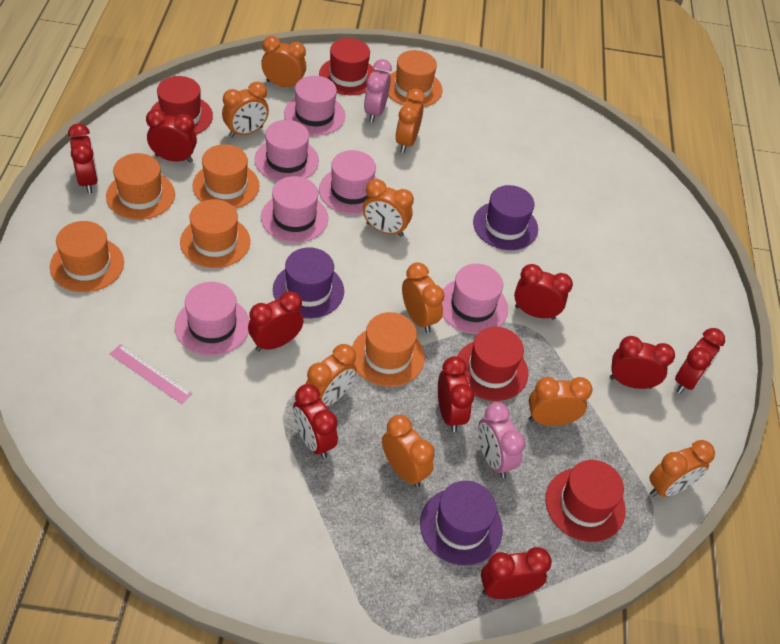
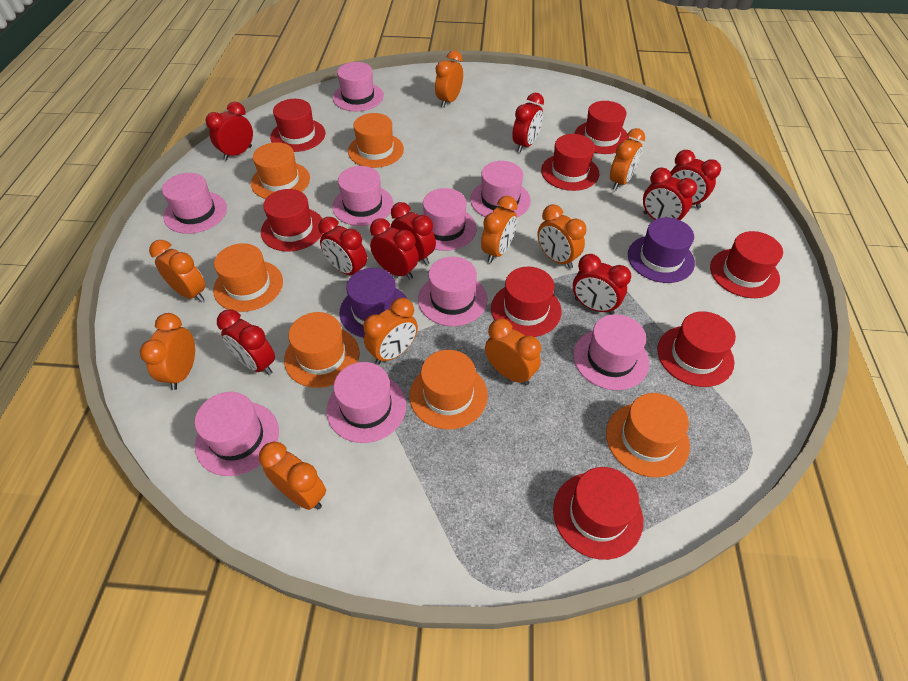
pink clock: 2 -> 0
pink hat: 6 -> 9
pink ruler: 1 -> 0
purple hat: 3 -> 2
red hat: 4 -> 8

